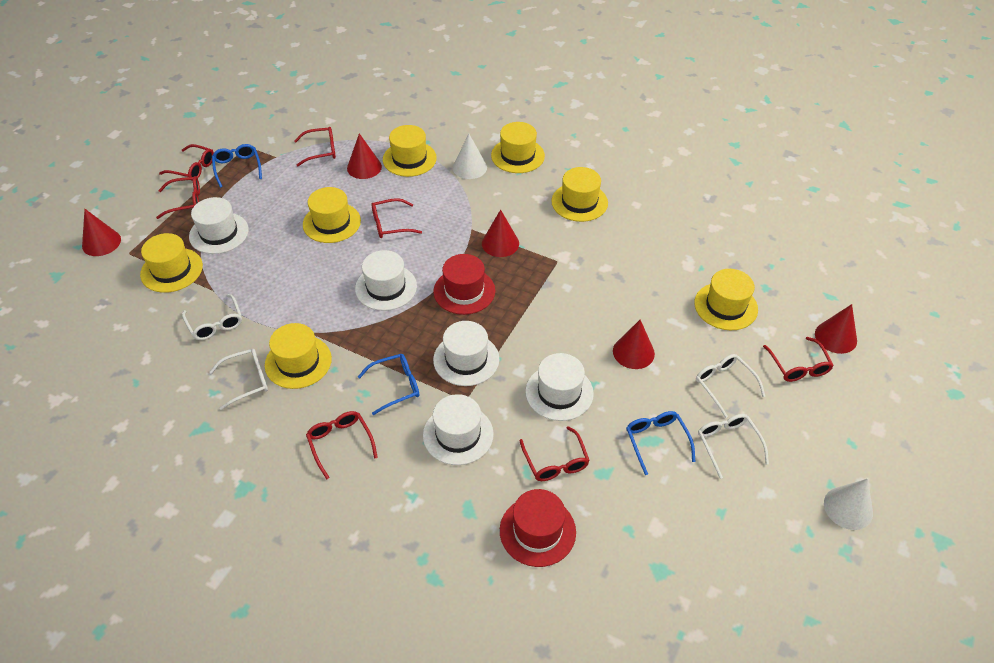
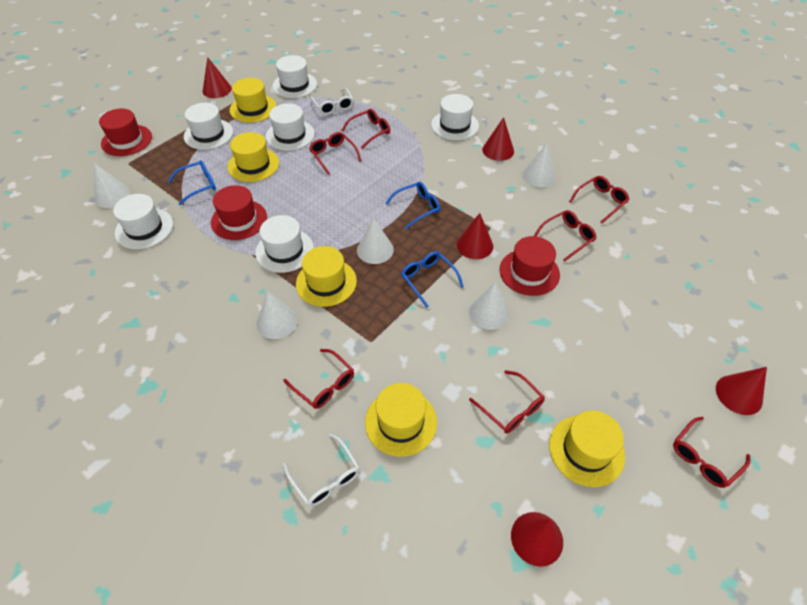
red hat: 2 -> 3
white cone: 2 -> 5
white glasses: 4 -> 2
white hat: 5 -> 6
yellow hat: 7 -> 5

